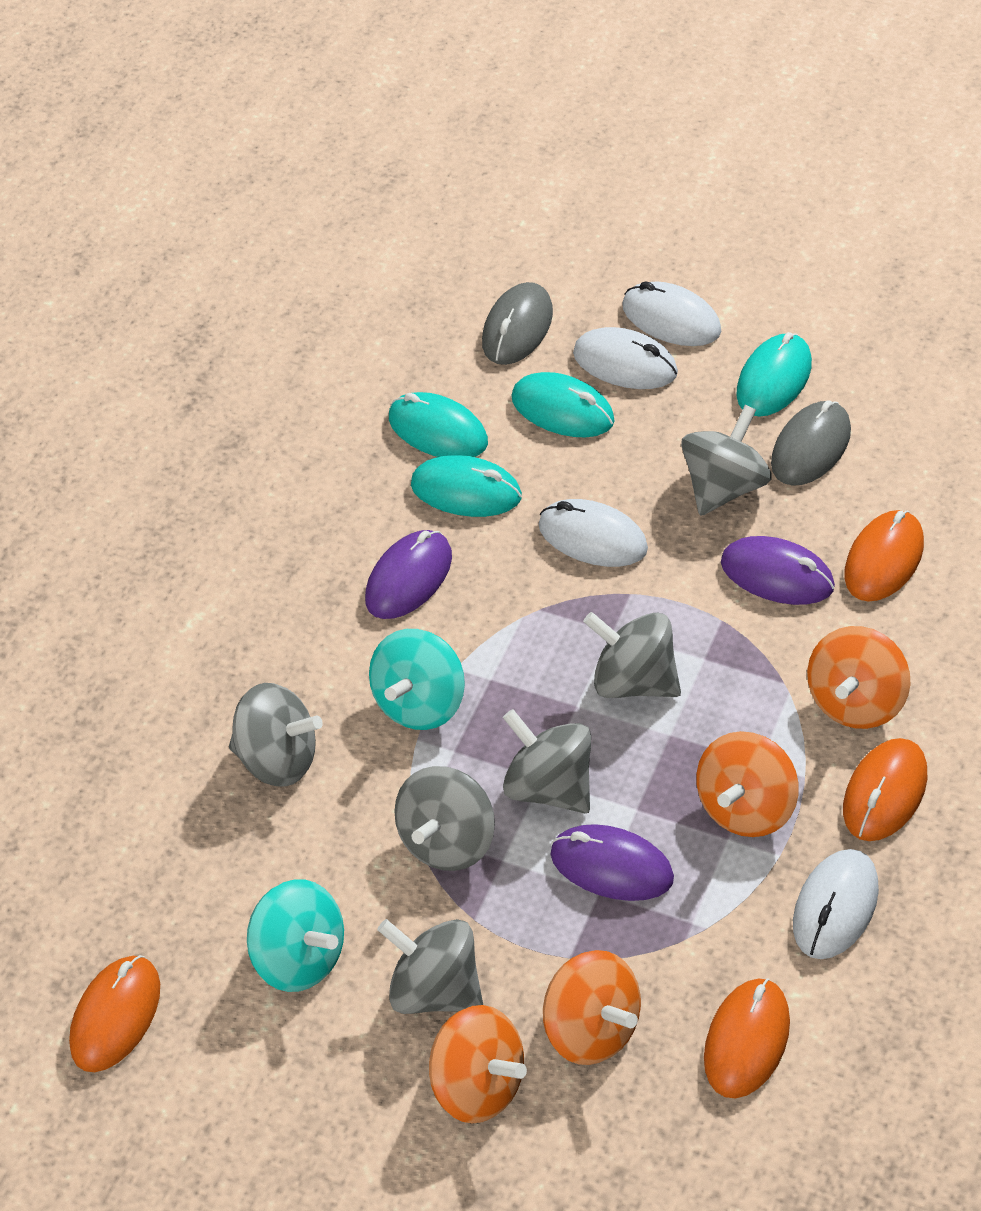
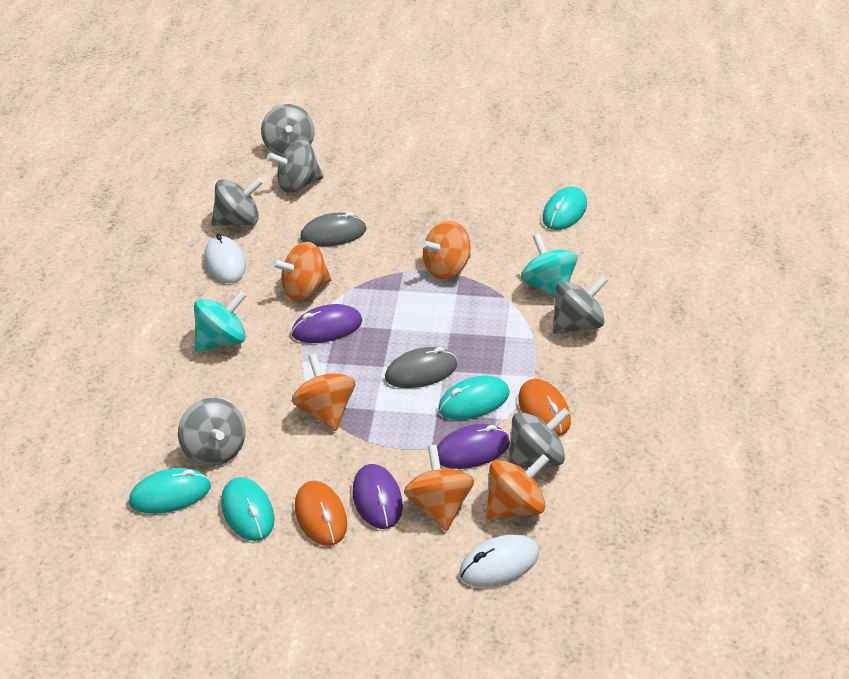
orange mouse: 4 -> 2
orange spinning top: 4 -> 5
white mouse: 4 -> 2

